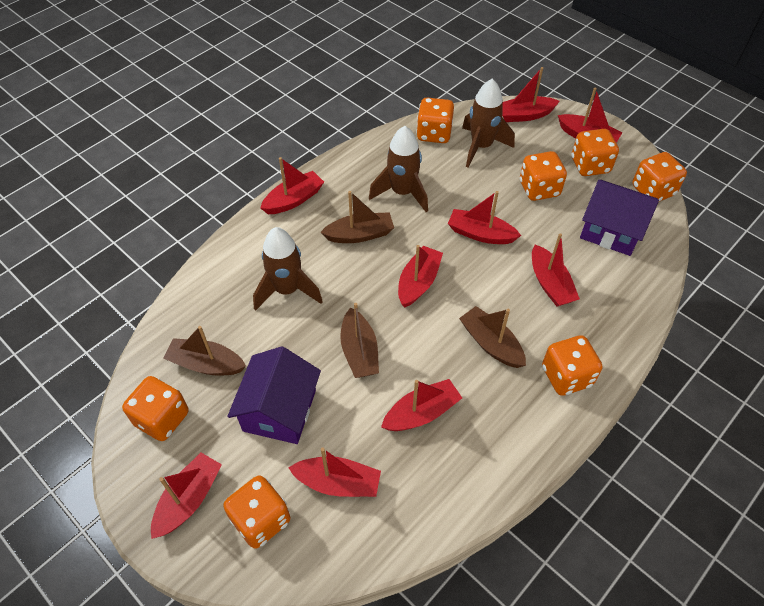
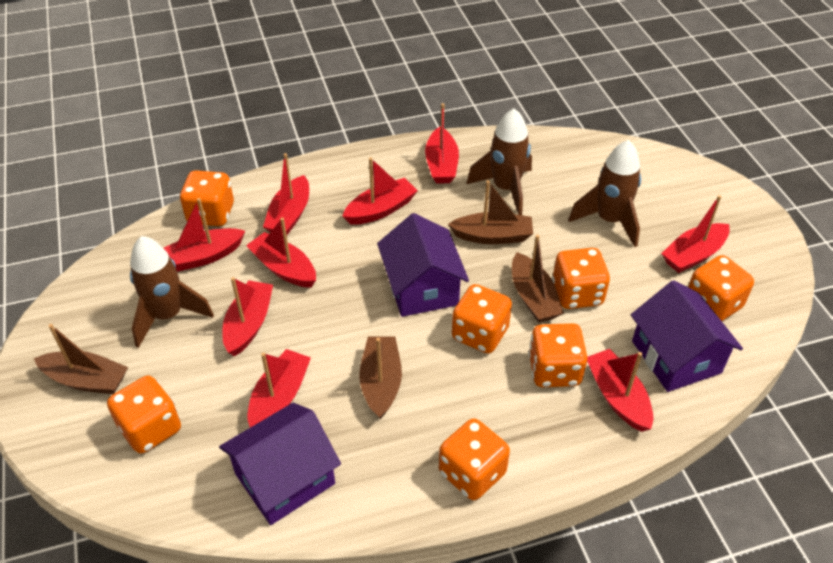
purple house: 2 -> 3

